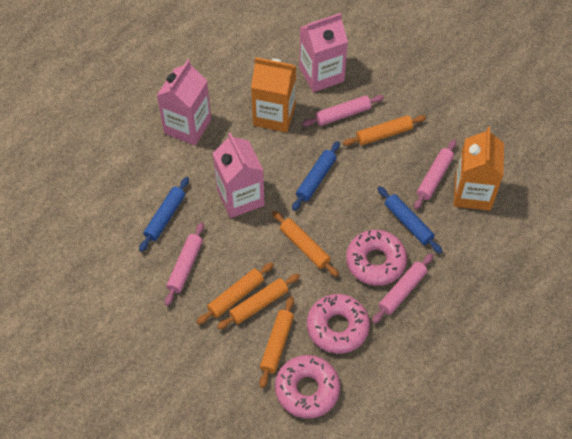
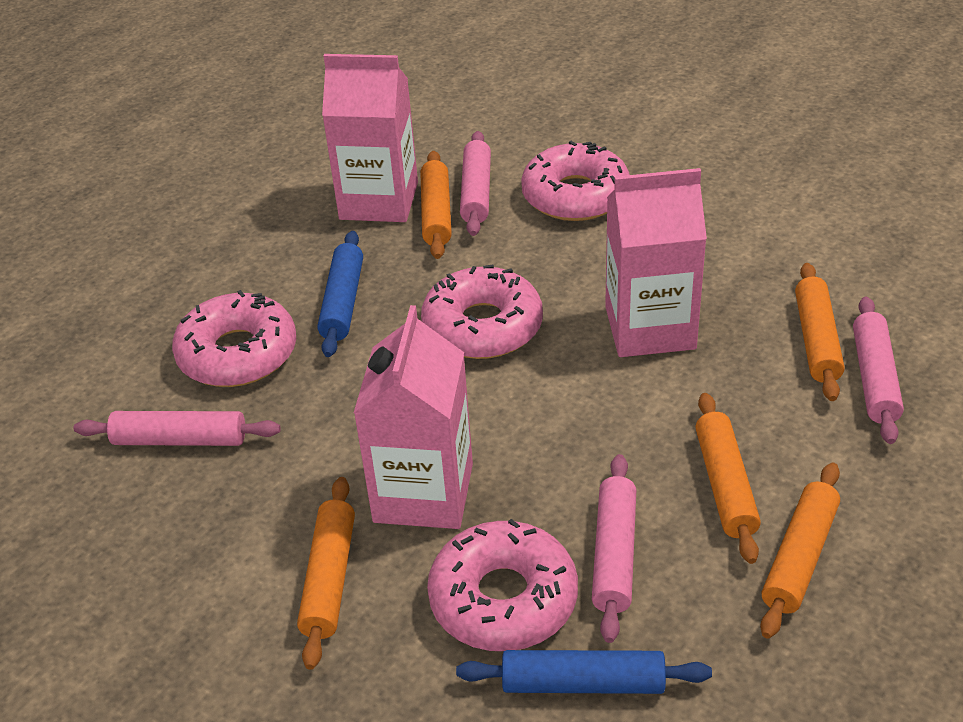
blue rolling pin: 3 -> 2
orange carton: 2 -> 0
pink donut: 3 -> 4

